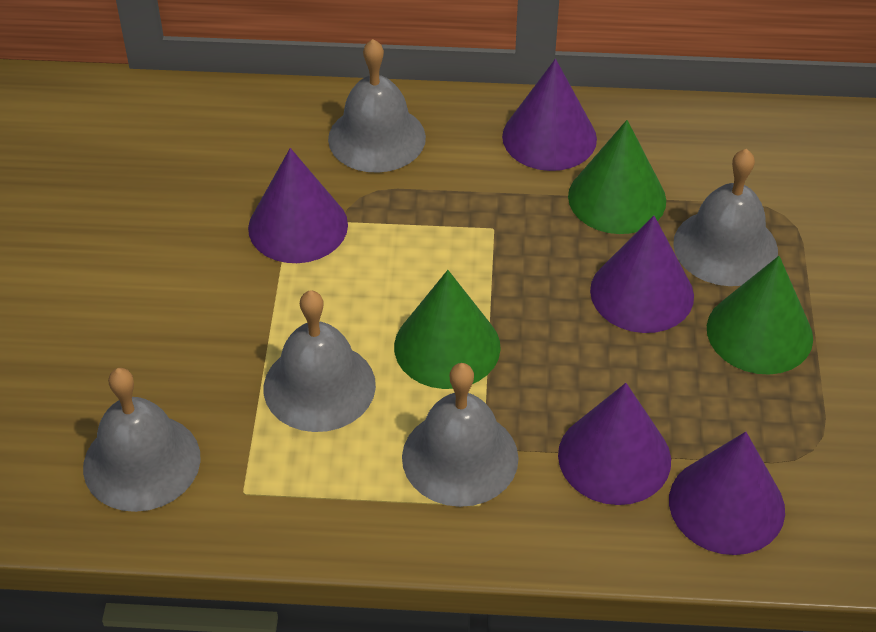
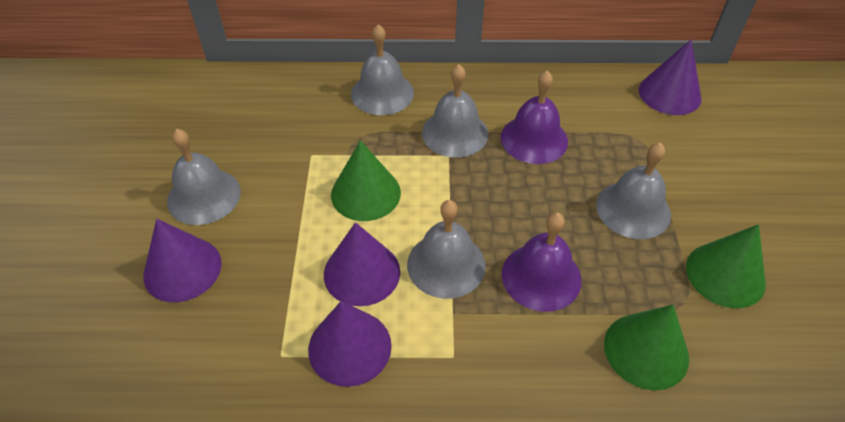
purple bell: 0 -> 2
purple cone: 5 -> 4

